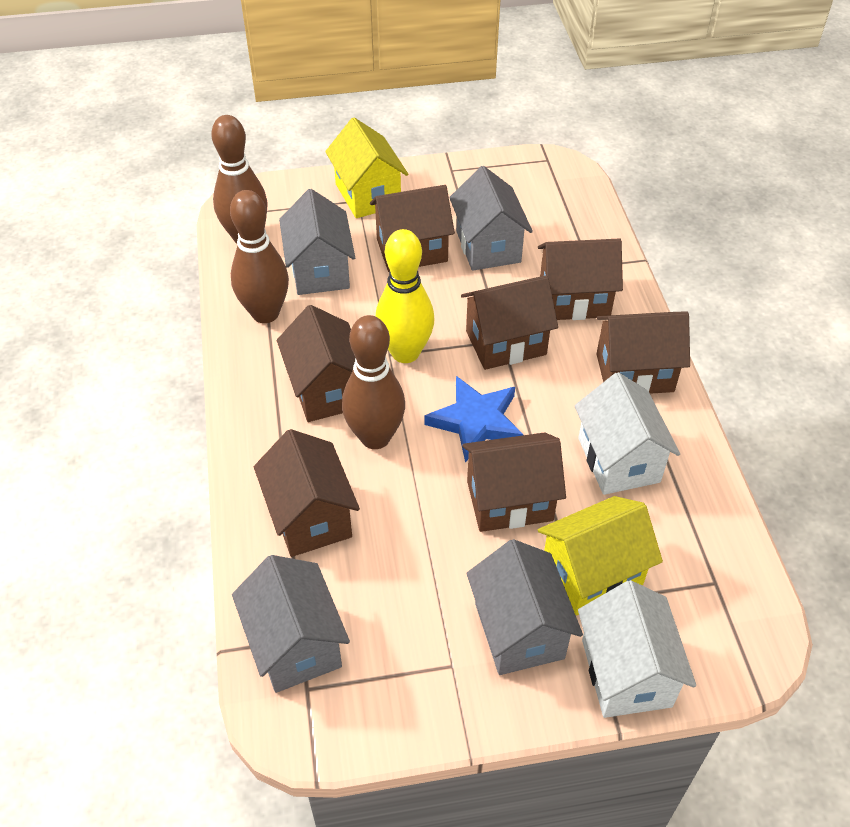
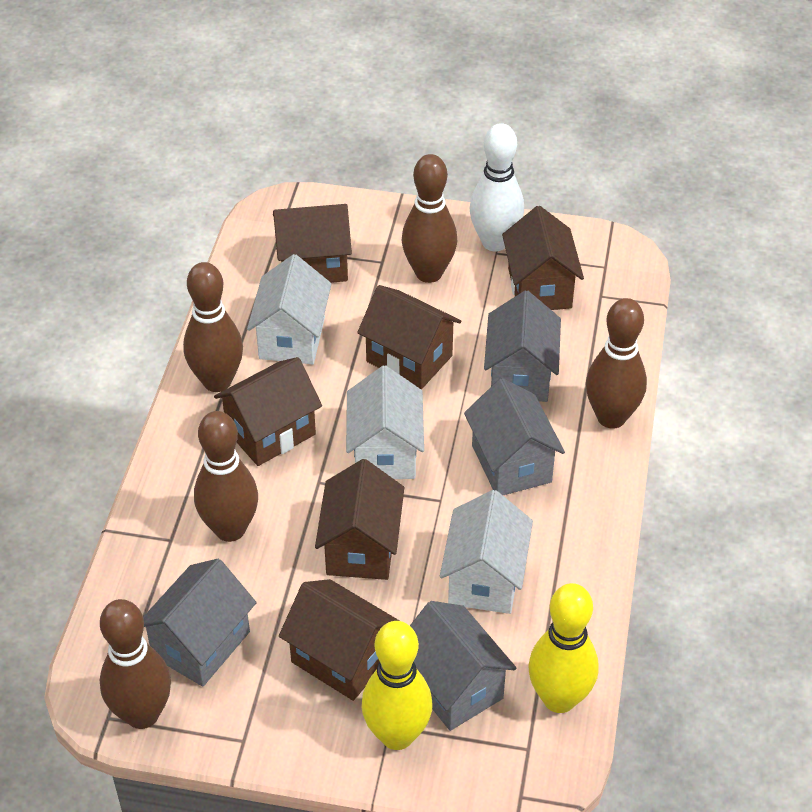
blue star: 1 -> 0
brown bowling pin: 3 -> 5
brown house: 7 -> 6
white bowling pin: 0 -> 1
white house: 2 -> 3
yellow bowling pin: 1 -> 2
yellow house: 2 -> 0

